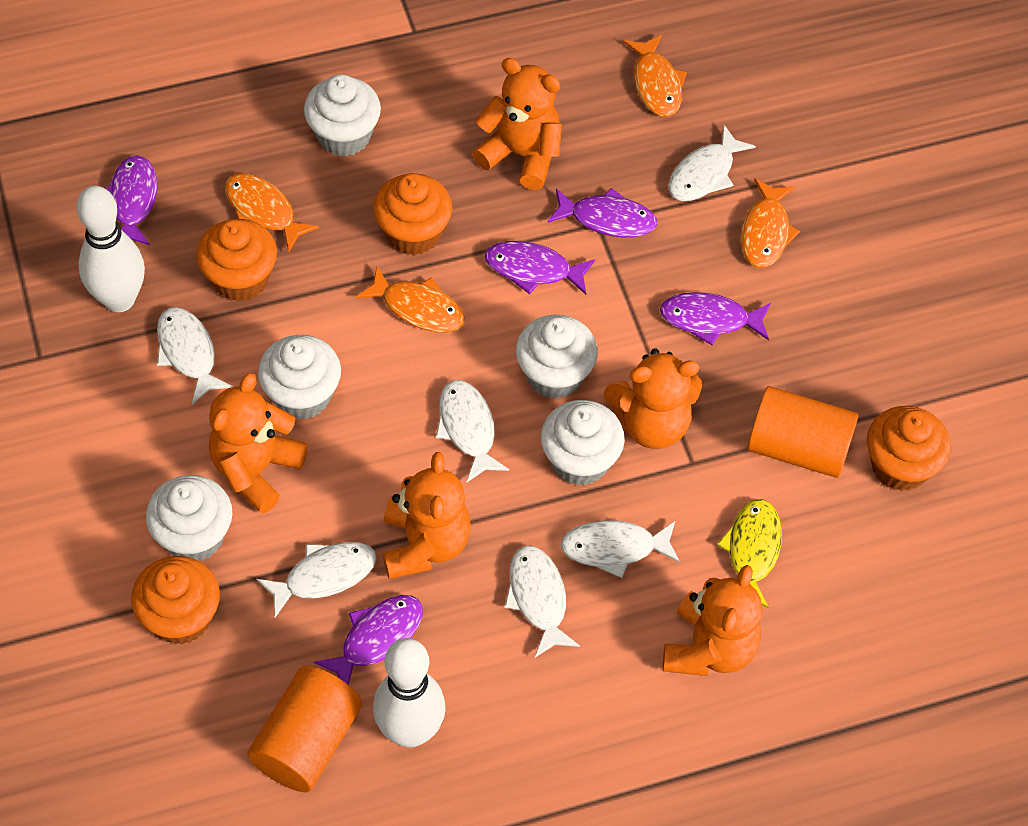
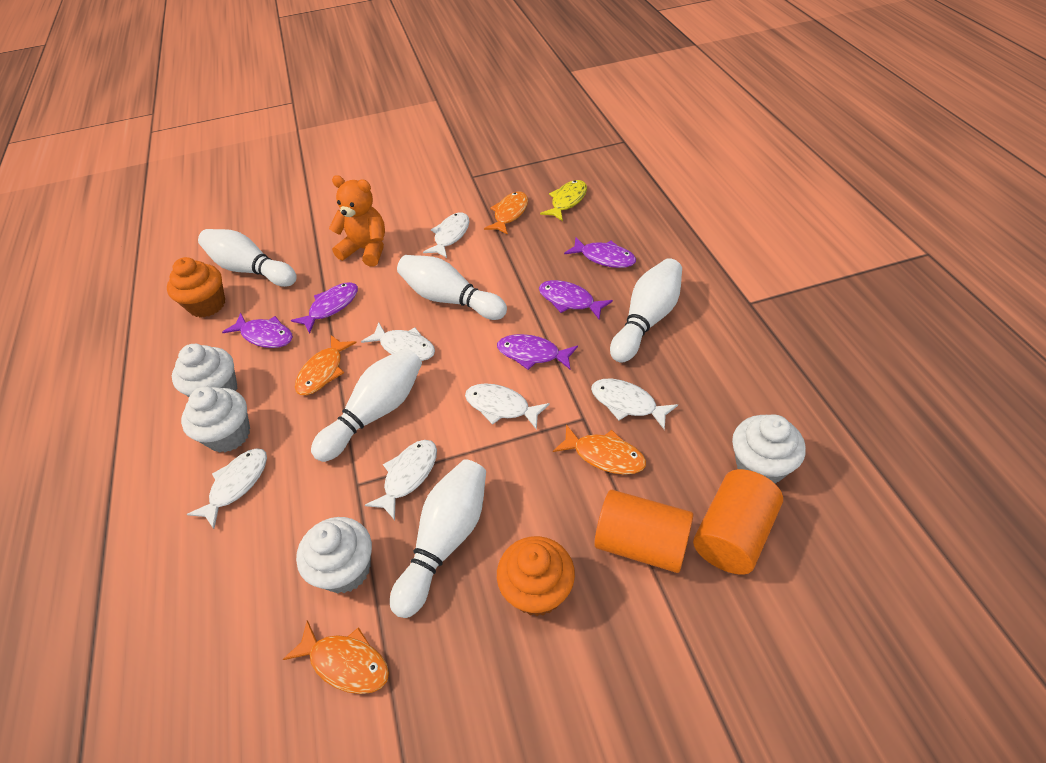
orange cupcake: 4 -> 2
orange teddy bear: 5 -> 1
white bowling pin: 2 -> 5
white cupcake: 5 -> 4

